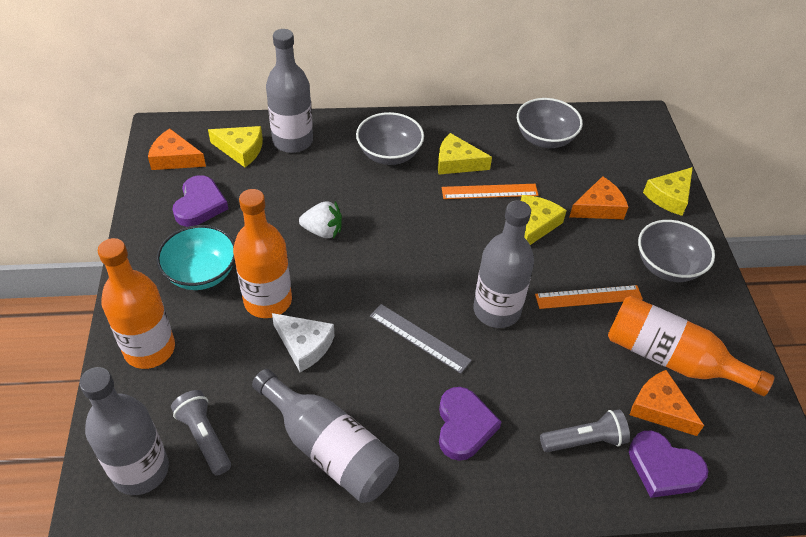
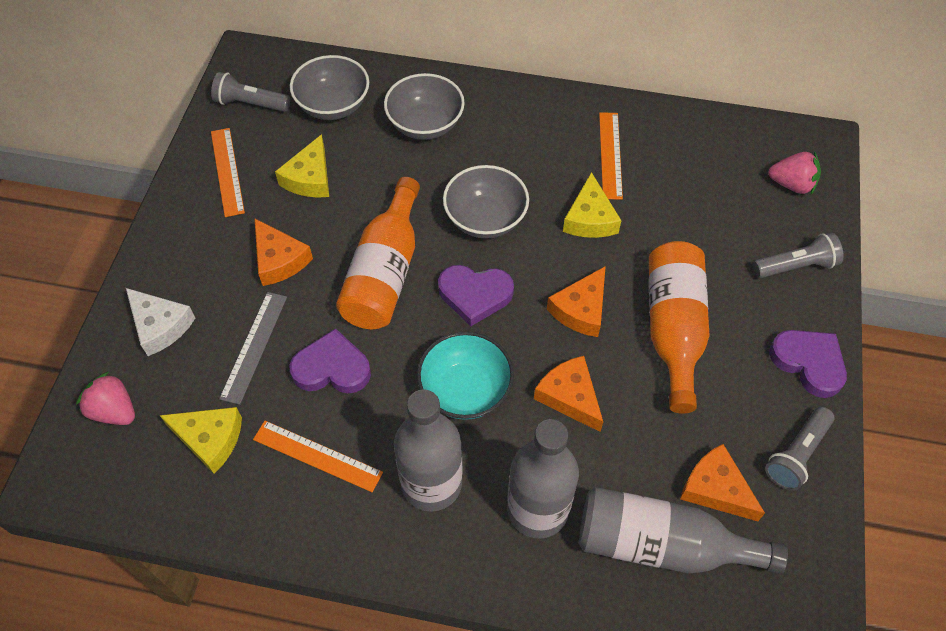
grey bottle: 4 -> 3
grey flashlight: 2 -> 3
orange bottle: 3 -> 2
orange cheese: 3 -> 4
orange ruler: 2 -> 3
pink strawberry: 0 -> 2
white strawberry: 1 -> 0
yellow cheese: 4 -> 3

